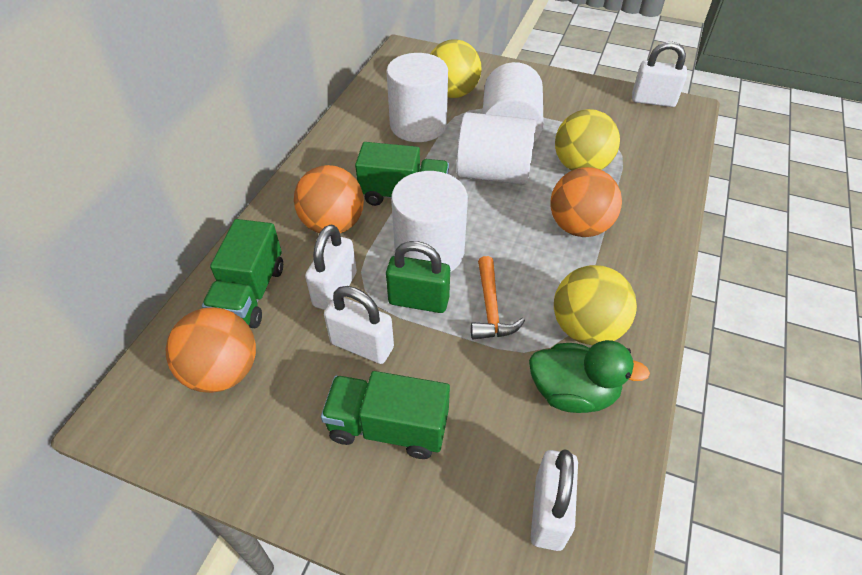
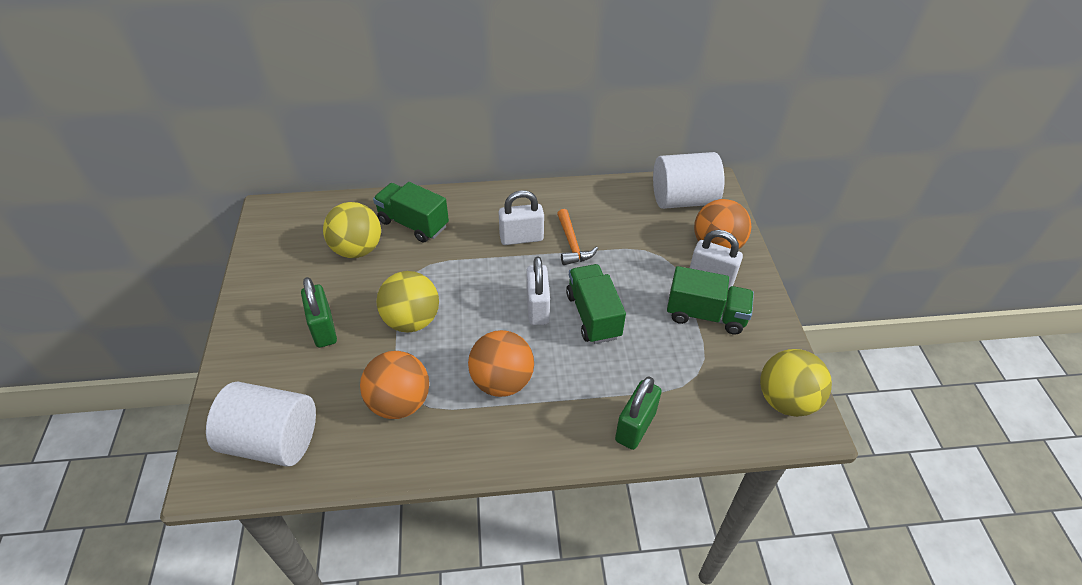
green duck: 1 -> 0
green padlock: 1 -> 2
white cylinder: 4 -> 2
white padlock: 4 -> 3

